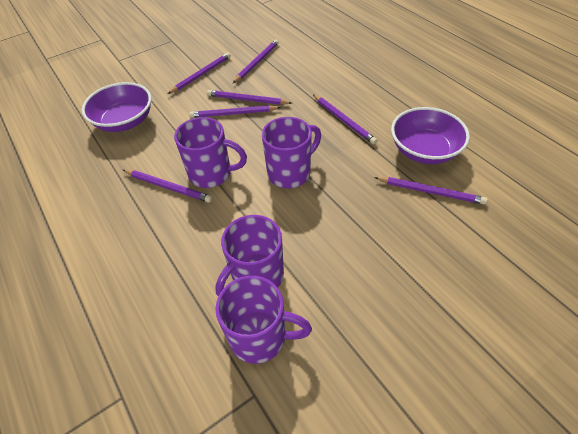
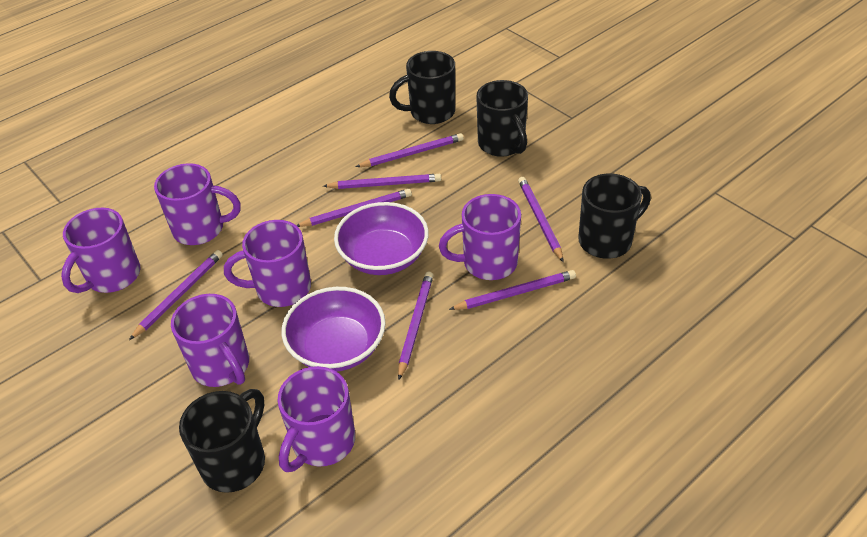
black mug: 0 -> 4
purple mug: 4 -> 6

